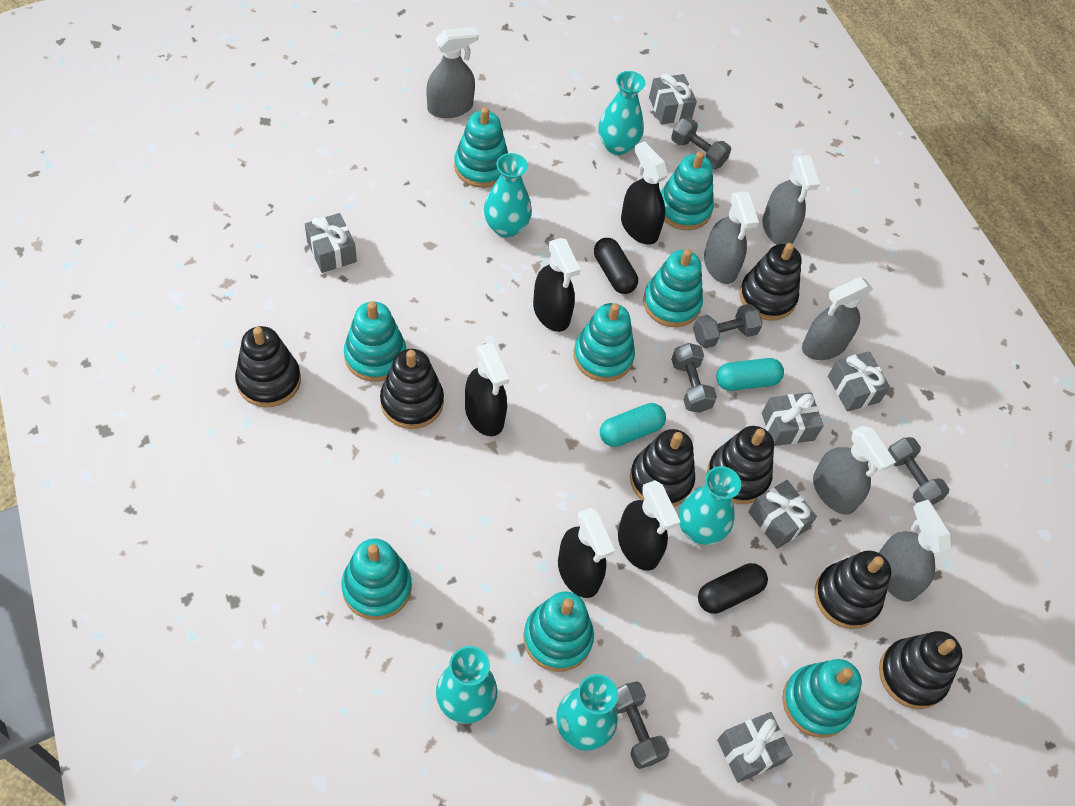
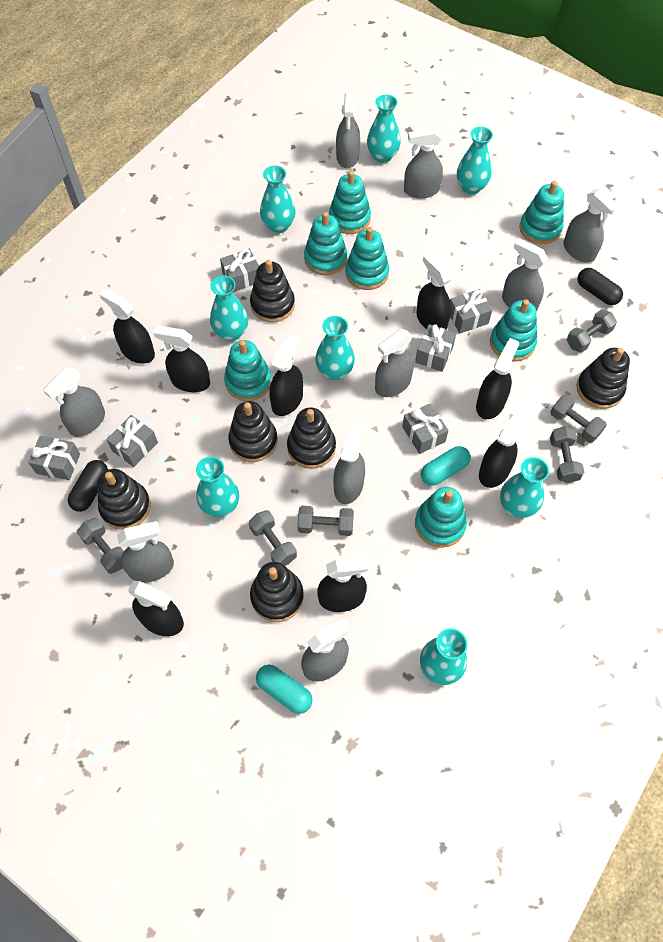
black spray bottle: 5 -> 8
black stacking toy: 7 -> 6
grey dumbbell: 5 -> 6
grey spray bottle: 6 -> 9
turquoise stacking toy: 8 -> 7
turquoise vase: 5 -> 8

